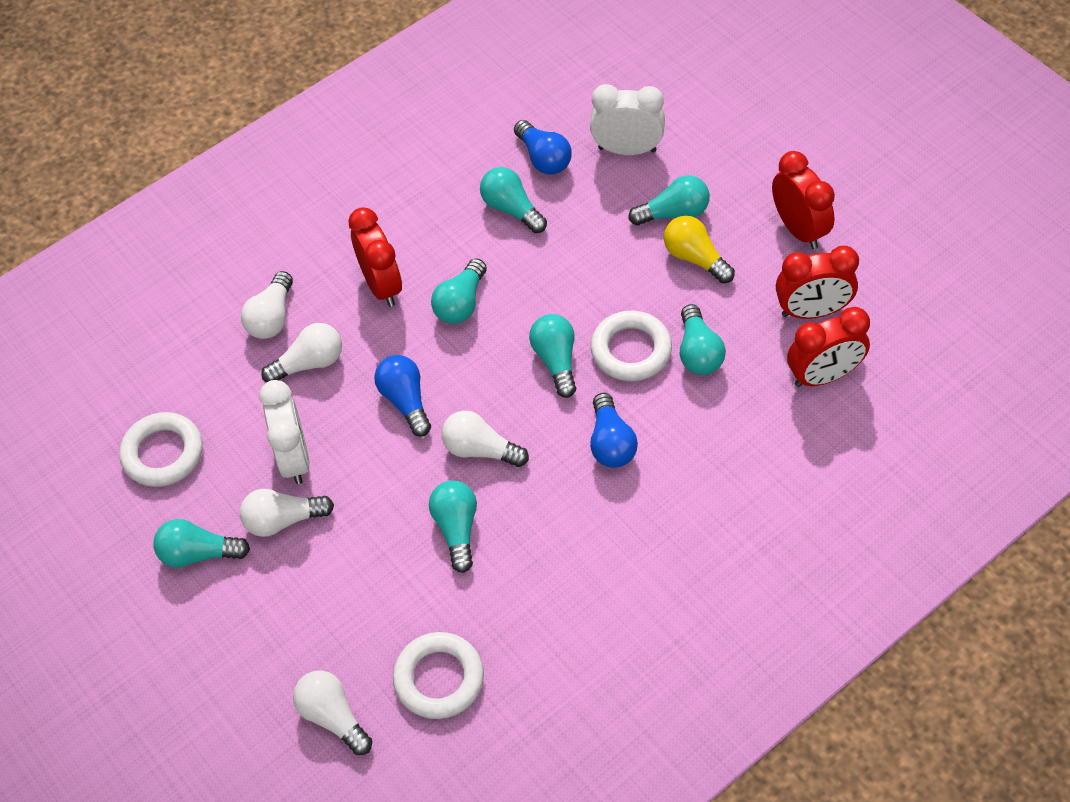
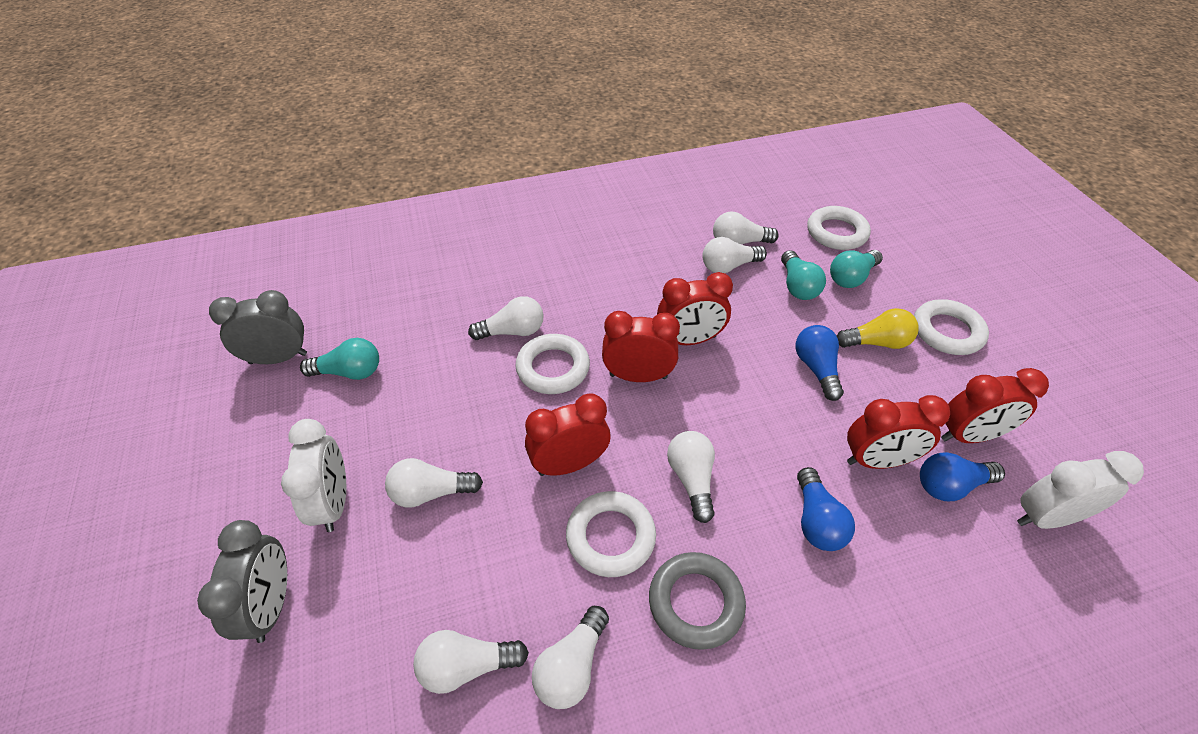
grey clock: 0 -> 2
grey ring: 0 -> 1
red clock: 4 -> 5
turquoise light bulb: 7 -> 3
white light bulb: 5 -> 7
white ring: 3 -> 4

